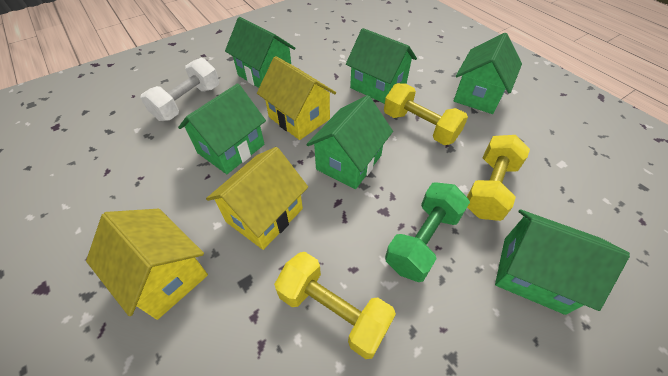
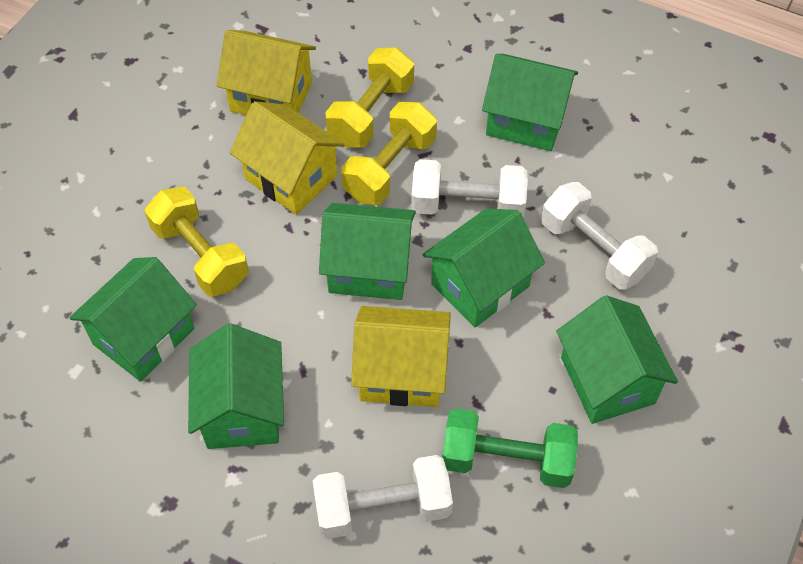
white dumbbell: 1 -> 3

